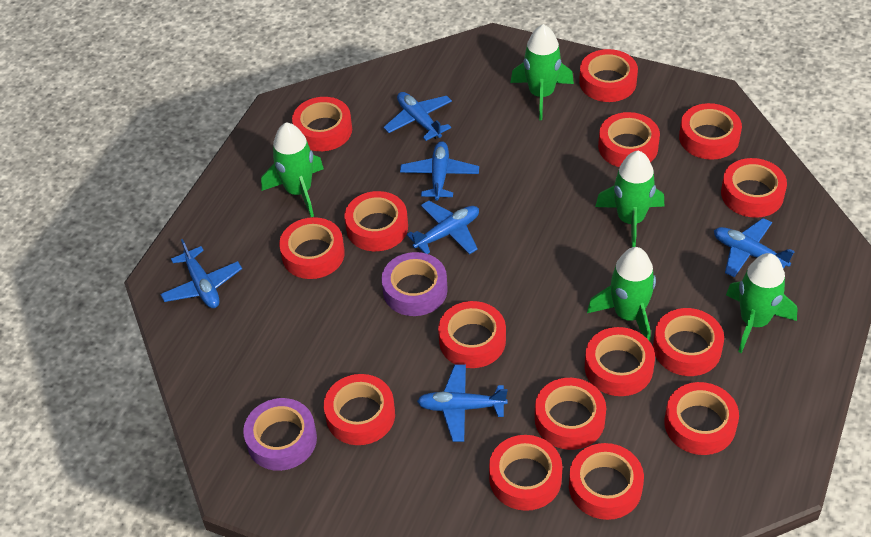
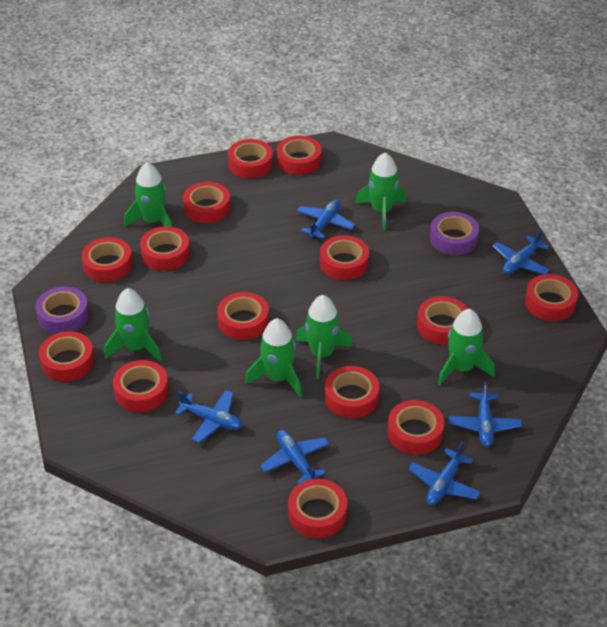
green rocket: 5 -> 6
red tape: 15 -> 14

